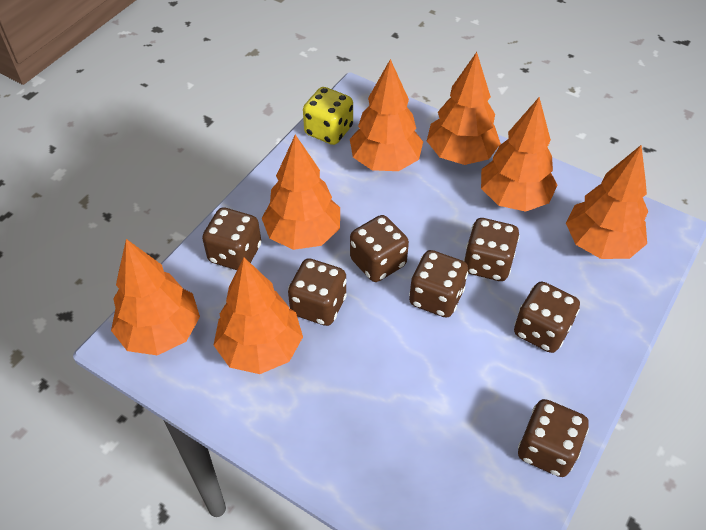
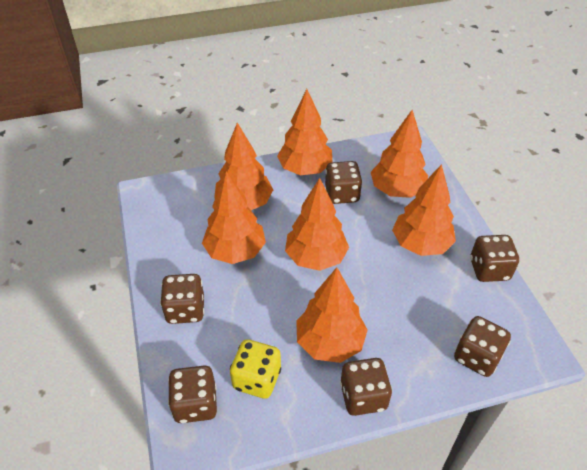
brown dice: 7 -> 6

